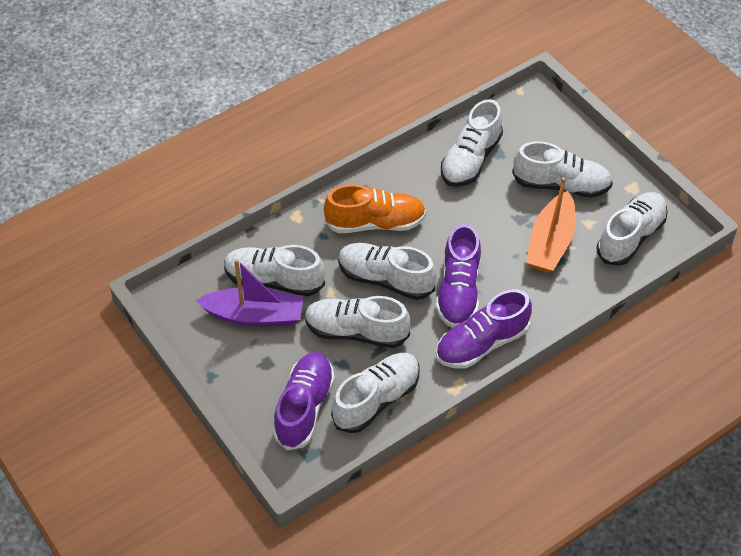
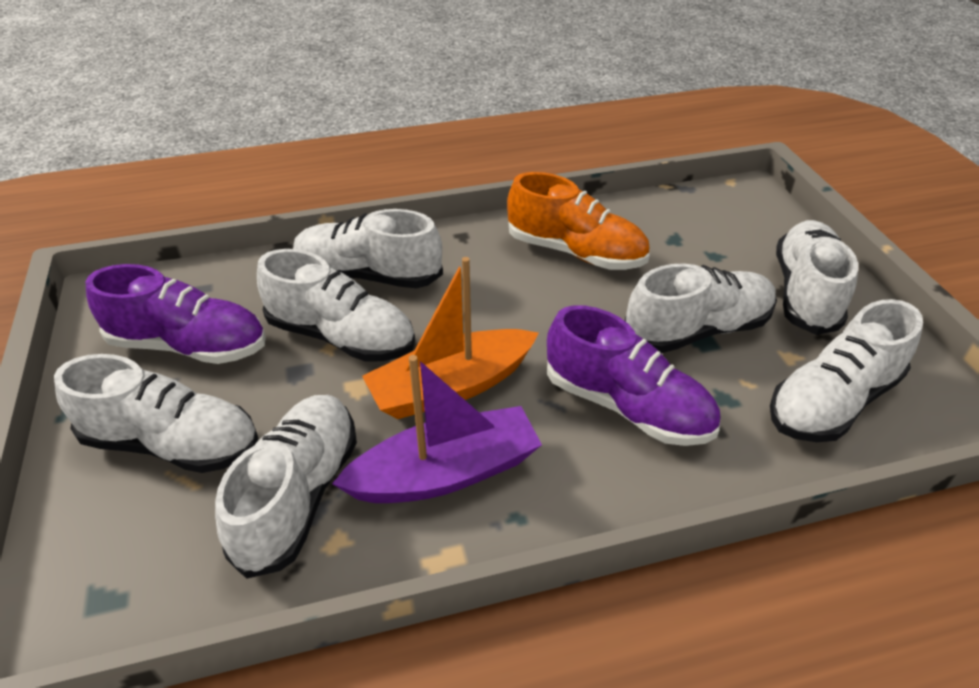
purple shoe: 3 -> 2

